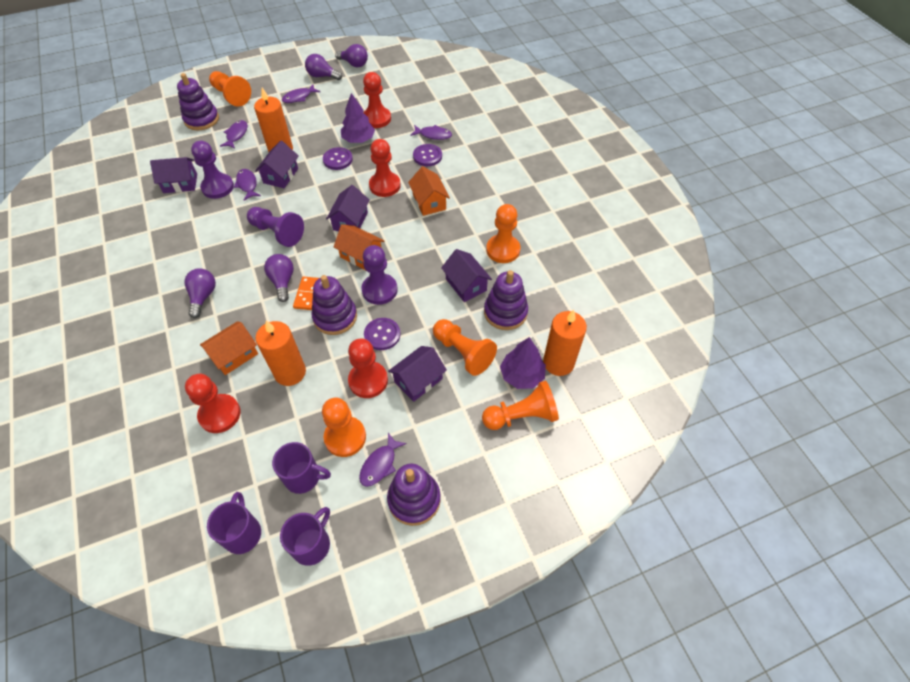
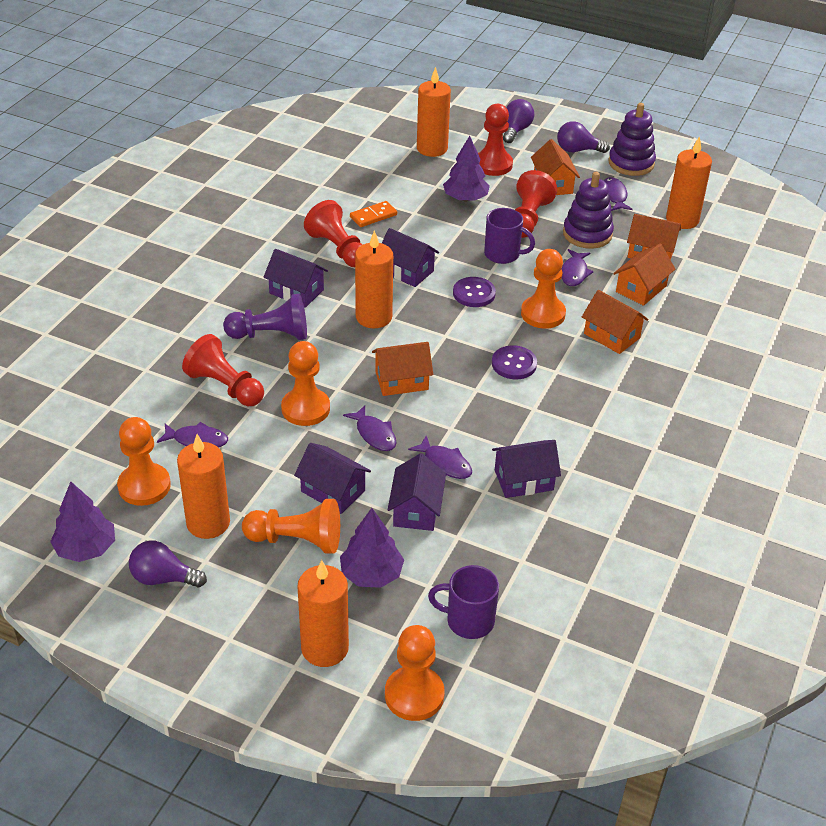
orange candle: 3 -> 5
orange house: 3 -> 5
purple button: 3 -> 2
purple light bulb: 4 -> 3
purple mug: 3 -> 2
purple pawn: 3 -> 1
purple stacking toy: 4 -> 2
purple tree: 2 -> 3

